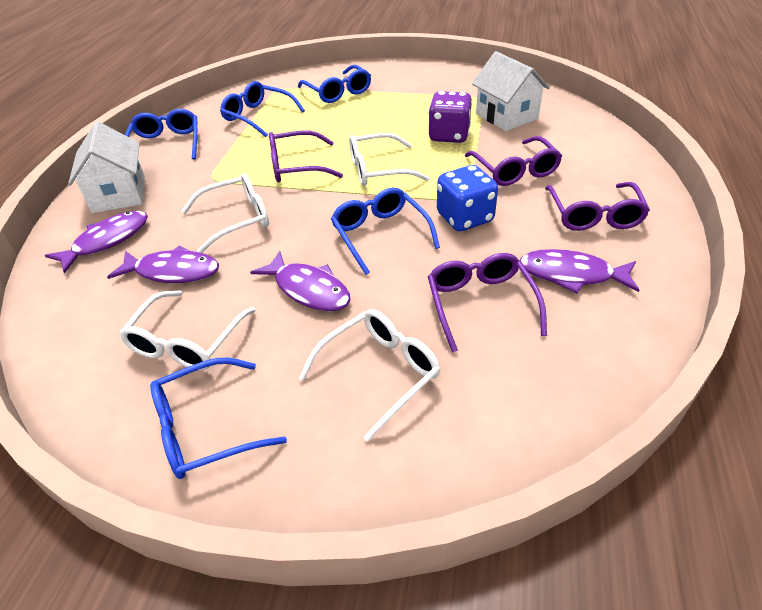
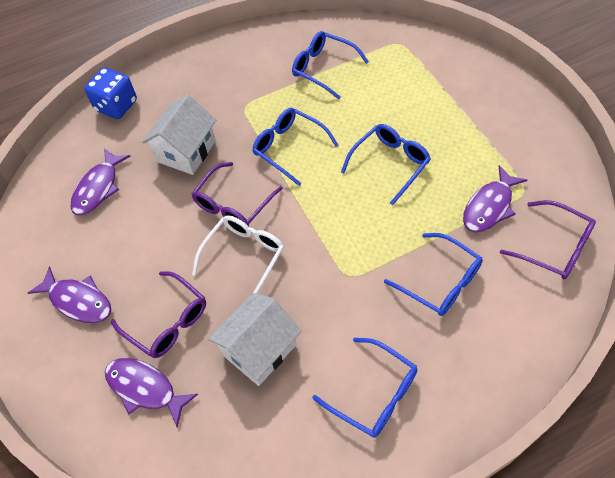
purple dice: 1 -> 0
purple glasses: 4 -> 3
white glasses: 4 -> 1

